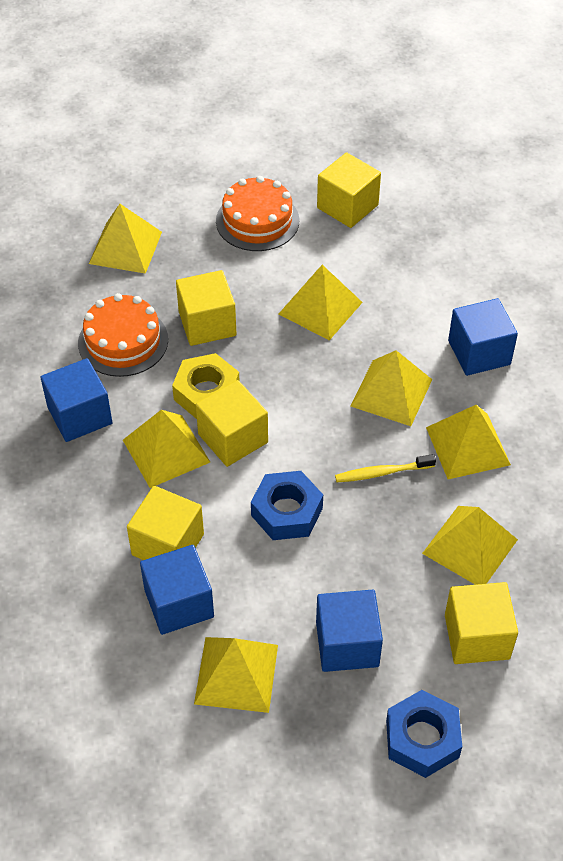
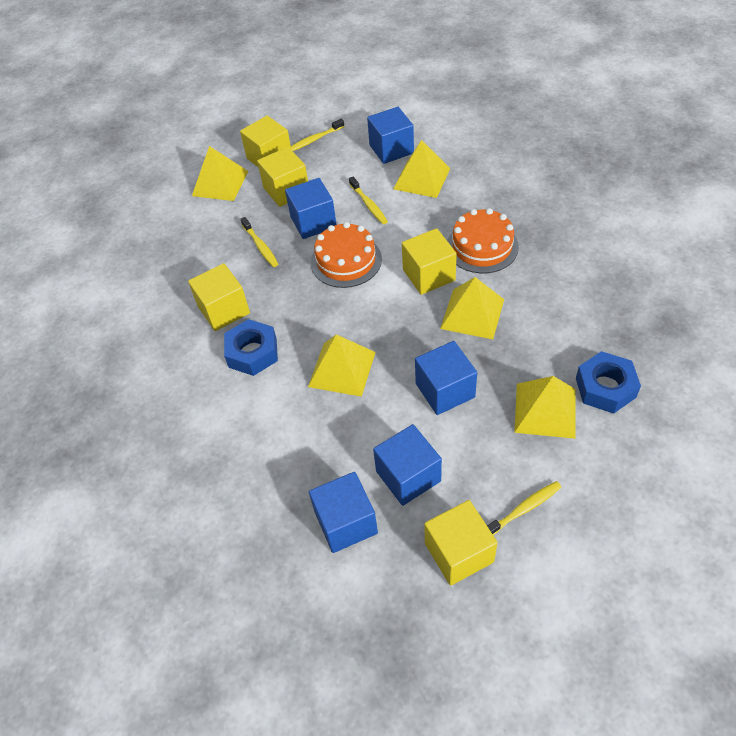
blue cube: 4 -> 5
yellow nut: 1 -> 0
yellow pyramid: 7 -> 5
yellow toothbrush: 1 -> 4

